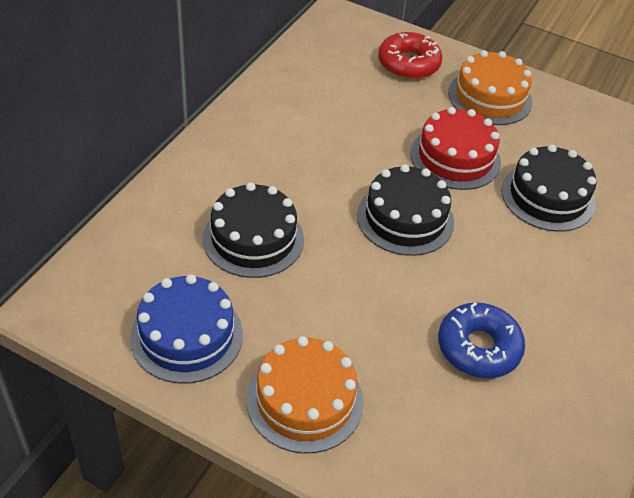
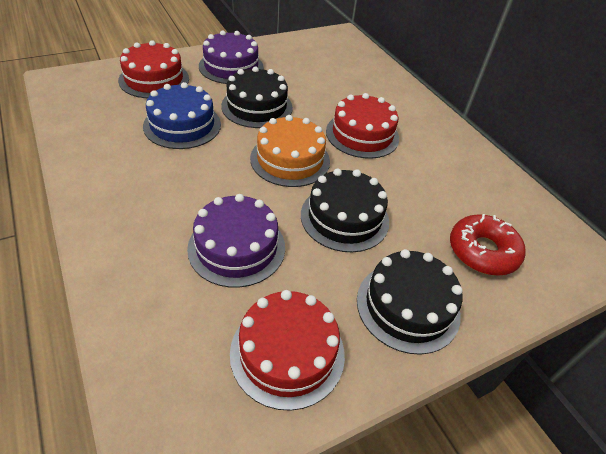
blue donut: 1 -> 0
orange cake: 2 -> 1
purple cake: 0 -> 2
red cake: 1 -> 3

